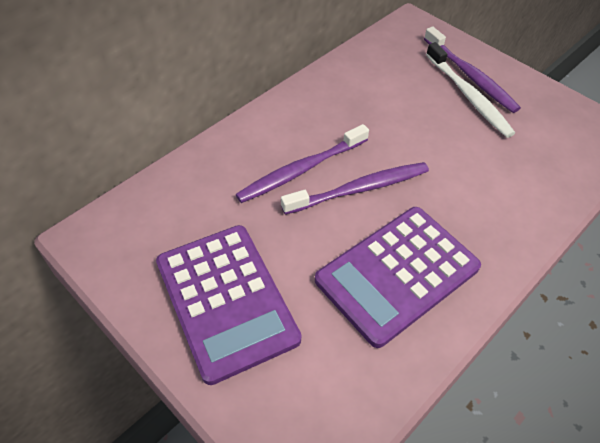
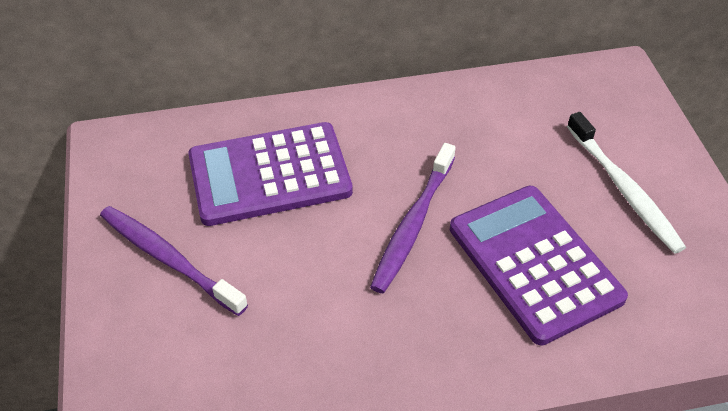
purple toothbrush: 3 -> 2

